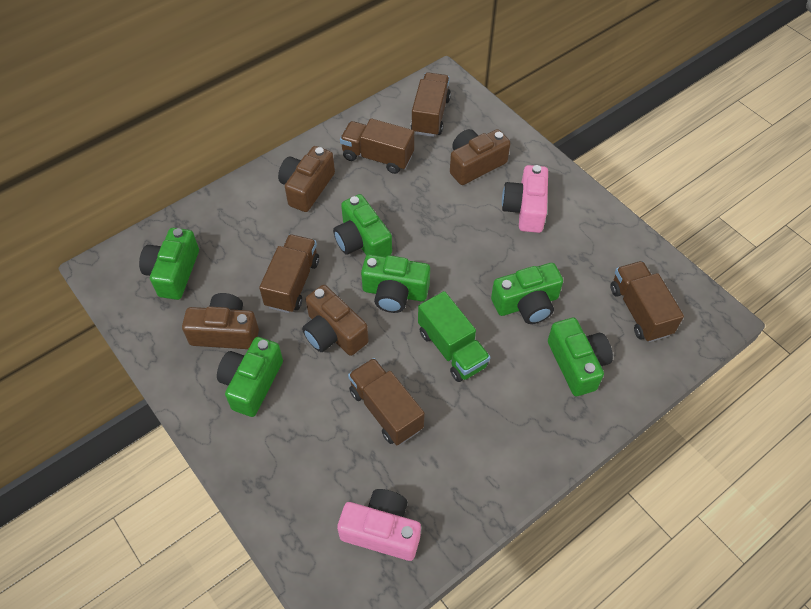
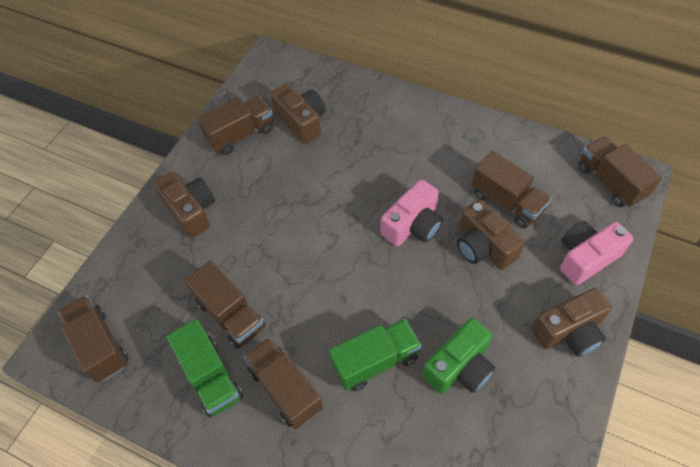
brown truck: 5 -> 6
green camera: 6 -> 1
green truck: 1 -> 2

